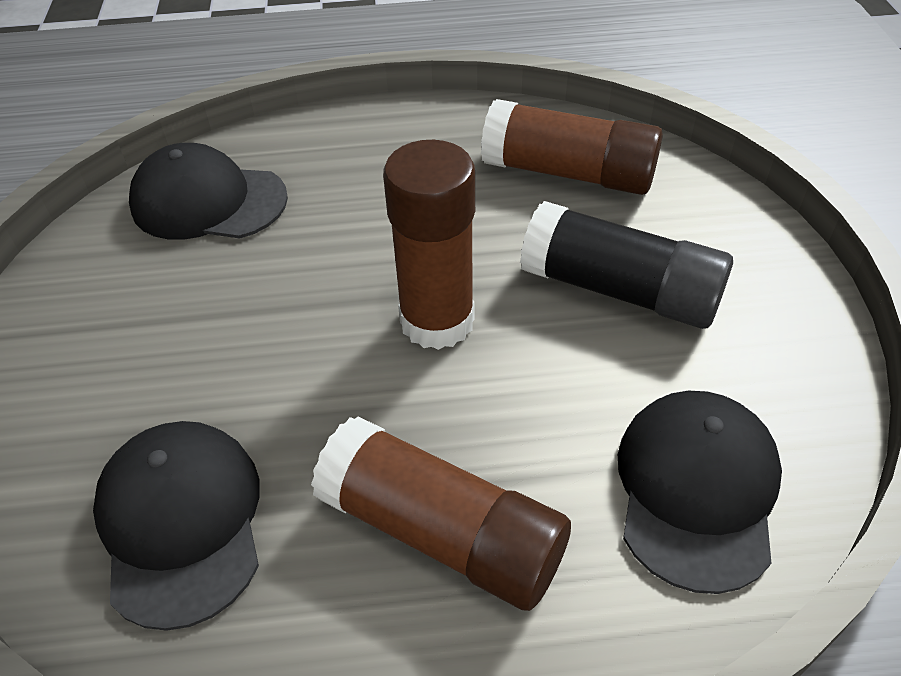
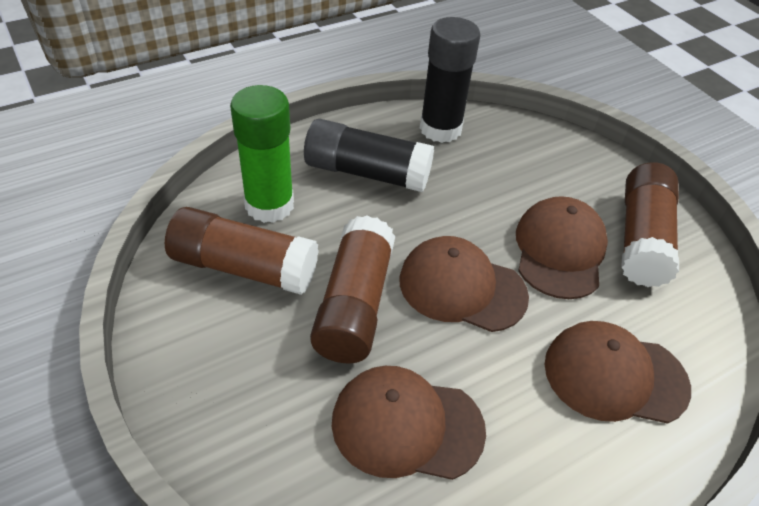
black cap: 3 -> 0
black glue stick: 1 -> 2
brown cap: 0 -> 4
green glue stick: 0 -> 1

